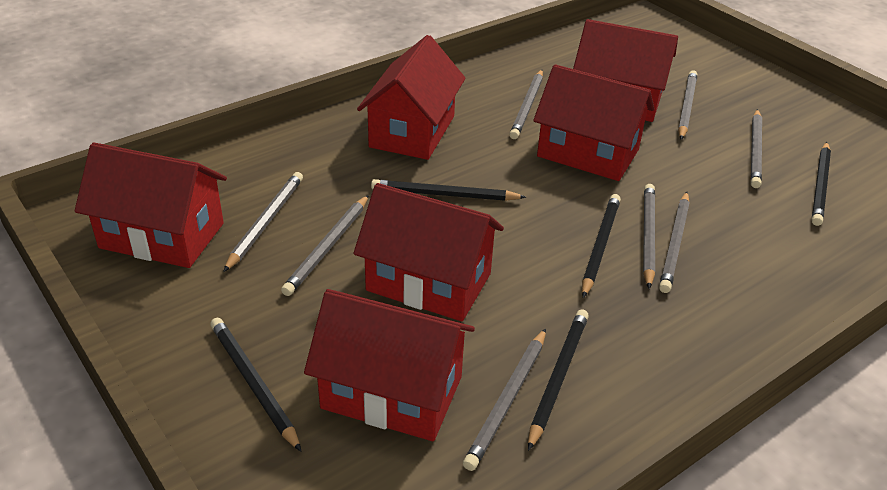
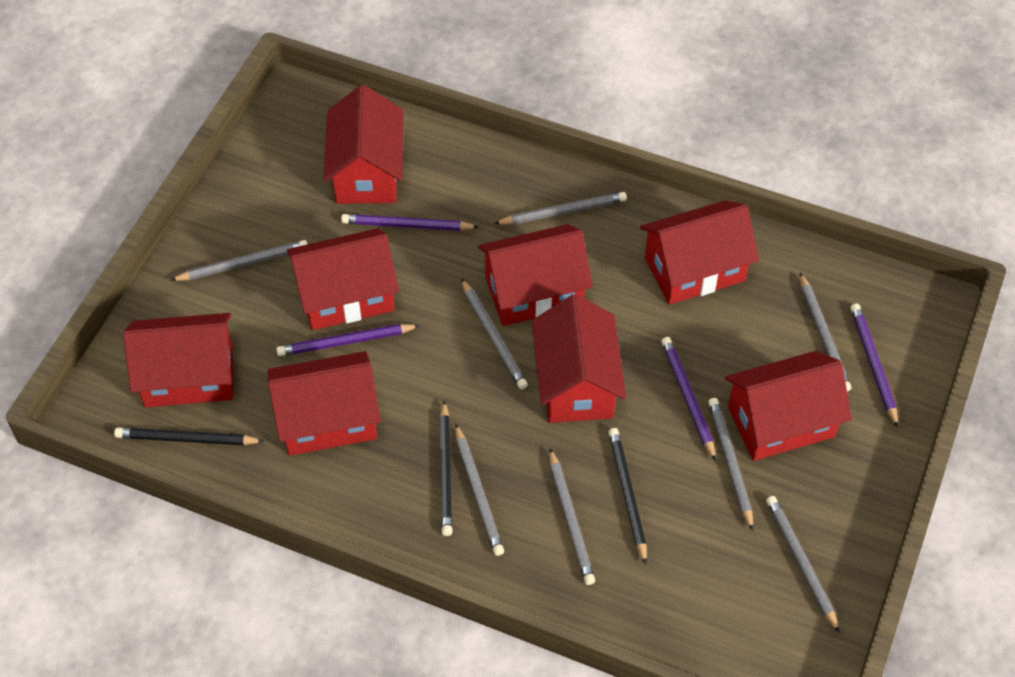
black pencil: 5 -> 3
purple pencil: 0 -> 4
red house: 6 -> 8

